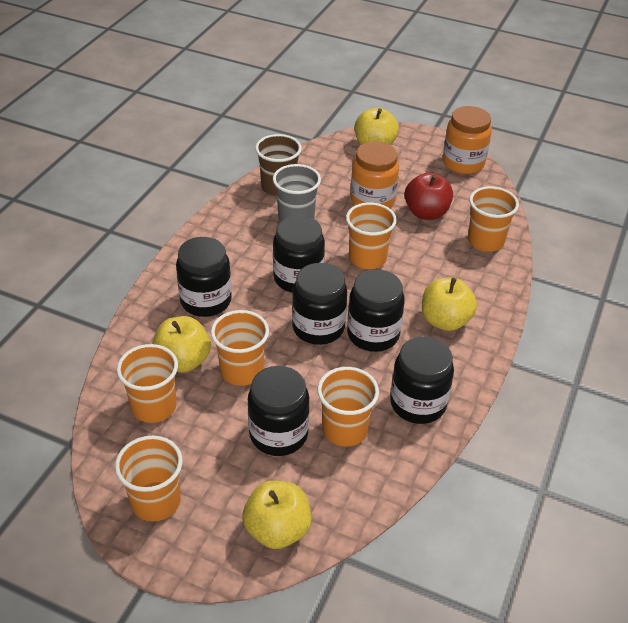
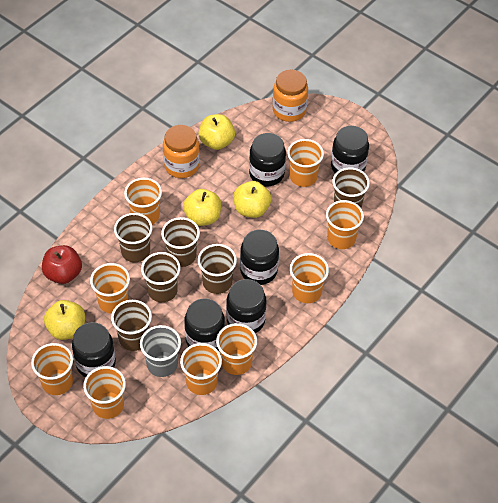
brown cup: 1 -> 6
orange cup: 6 -> 9

